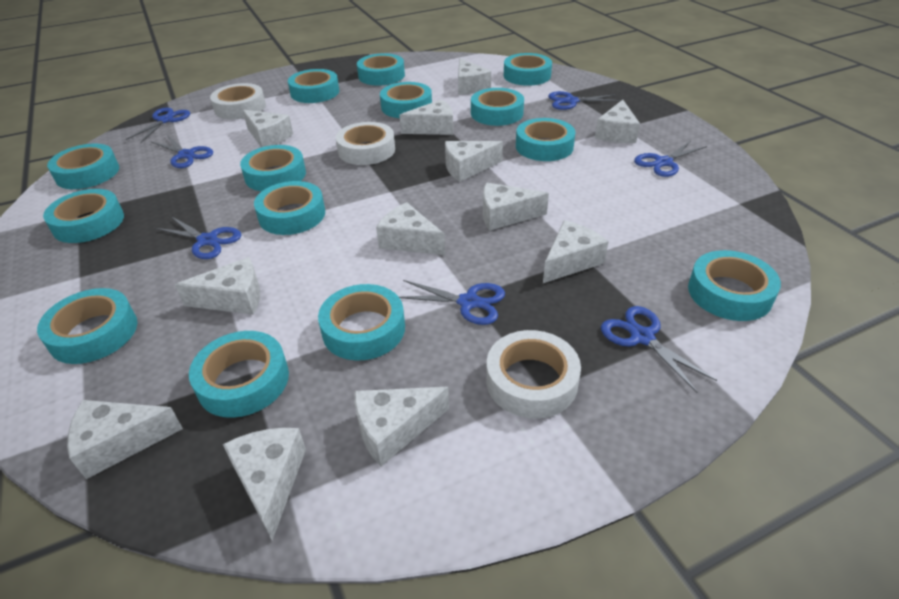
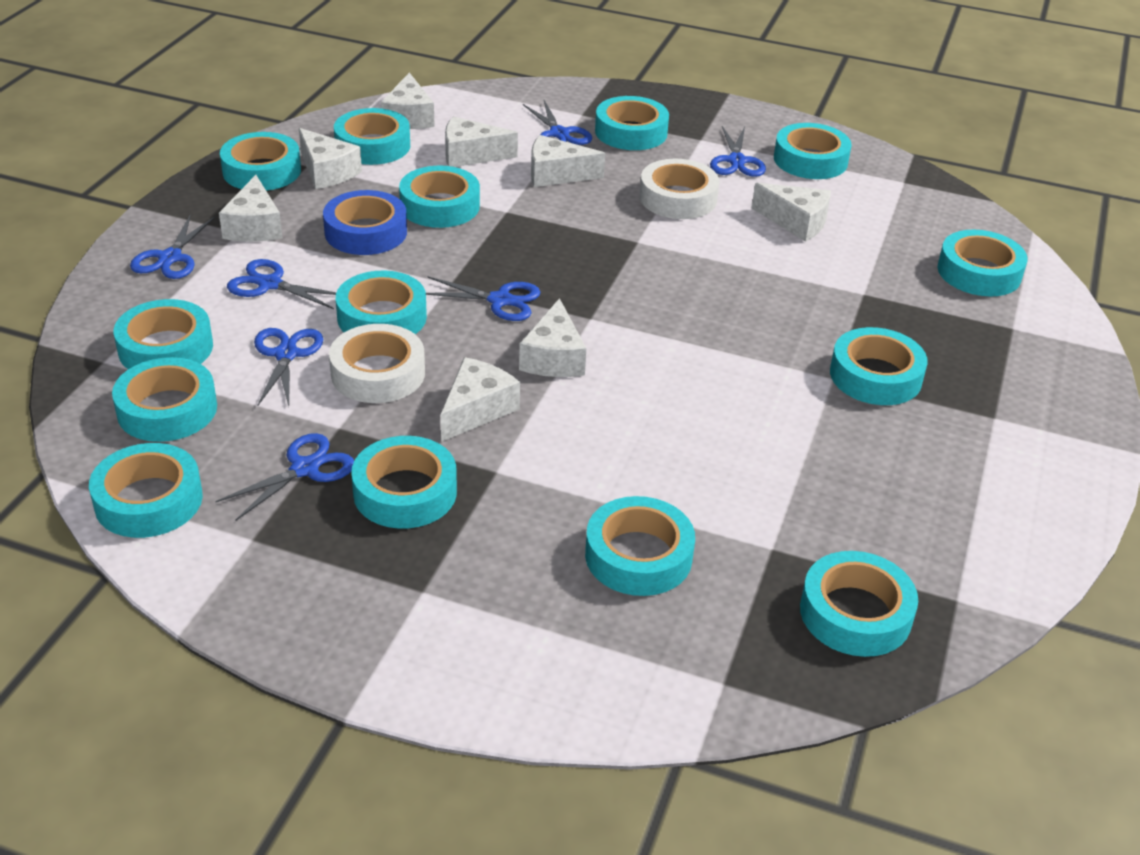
blue tape: 0 -> 1
white cheese: 12 -> 8
white tape: 3 -> 2

